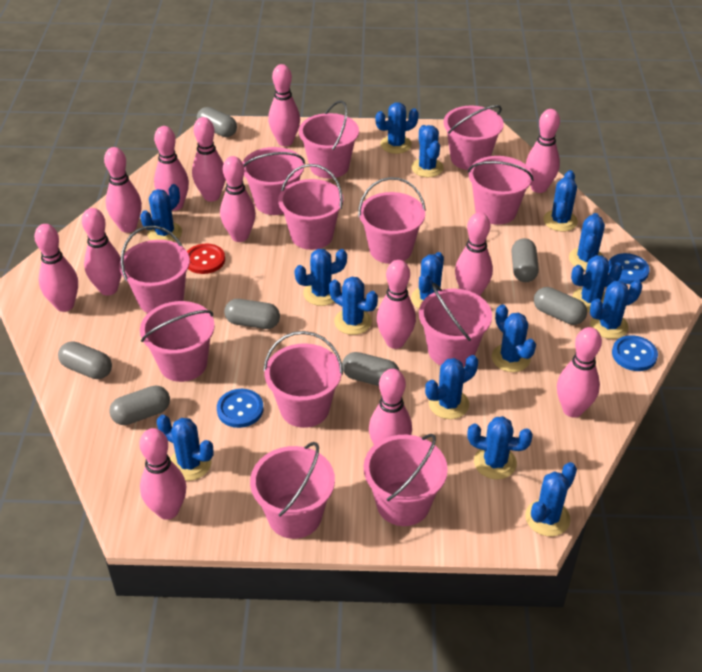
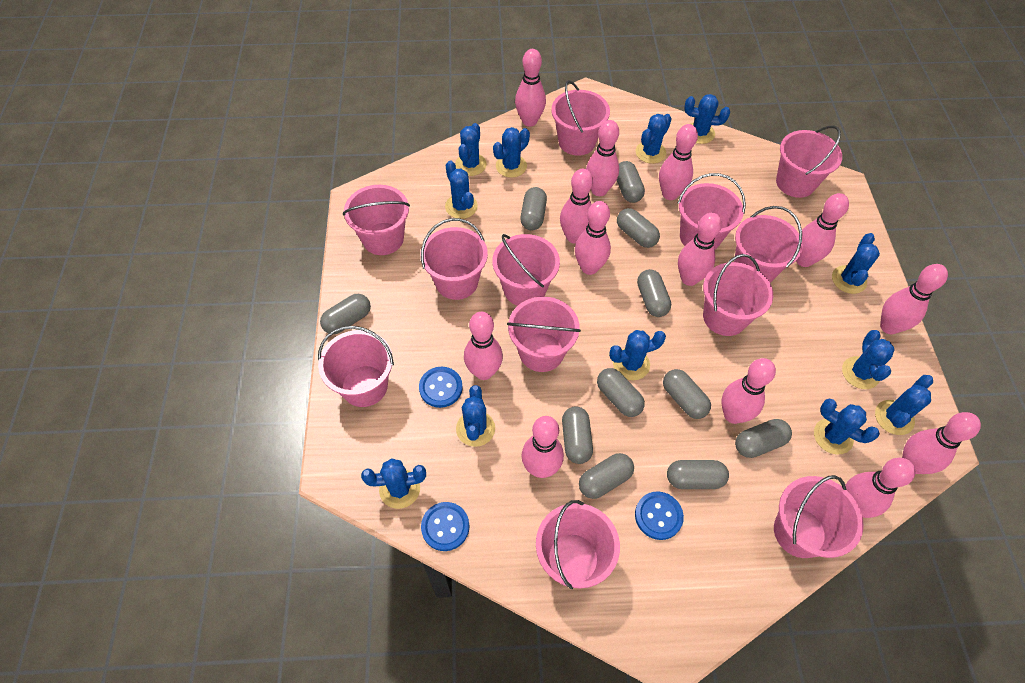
blue cactus: 15 -> 12
grey capsule: 7 -> 11
red button: 1 -> 0

